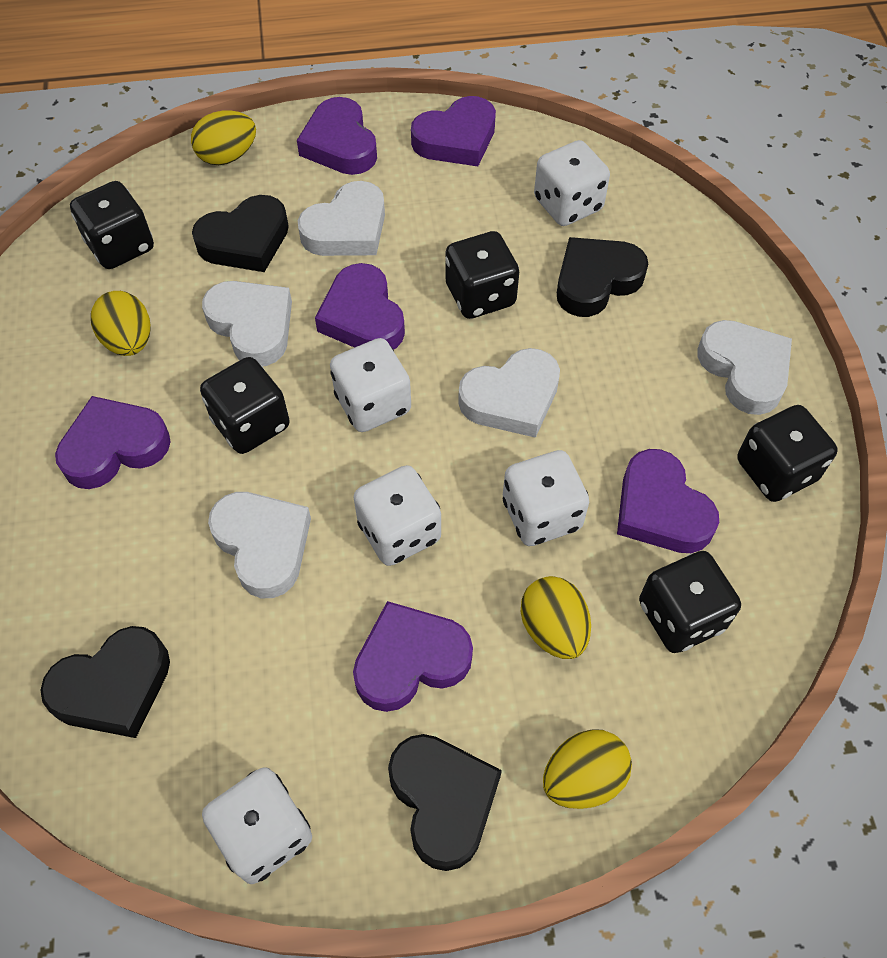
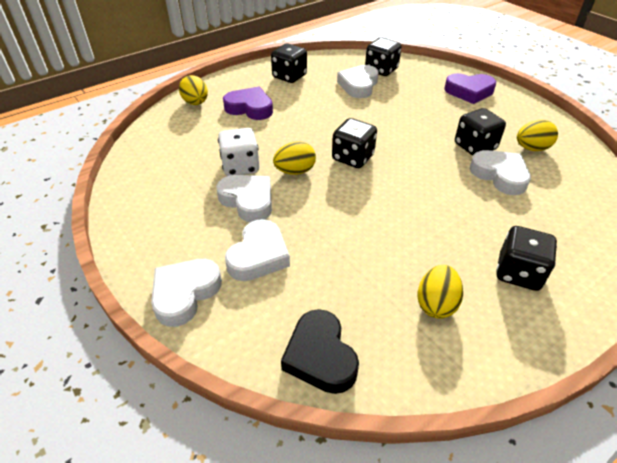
black heart: 4 -> 1
purple heart: 6 -> 2
white dice: 5 -> 1

